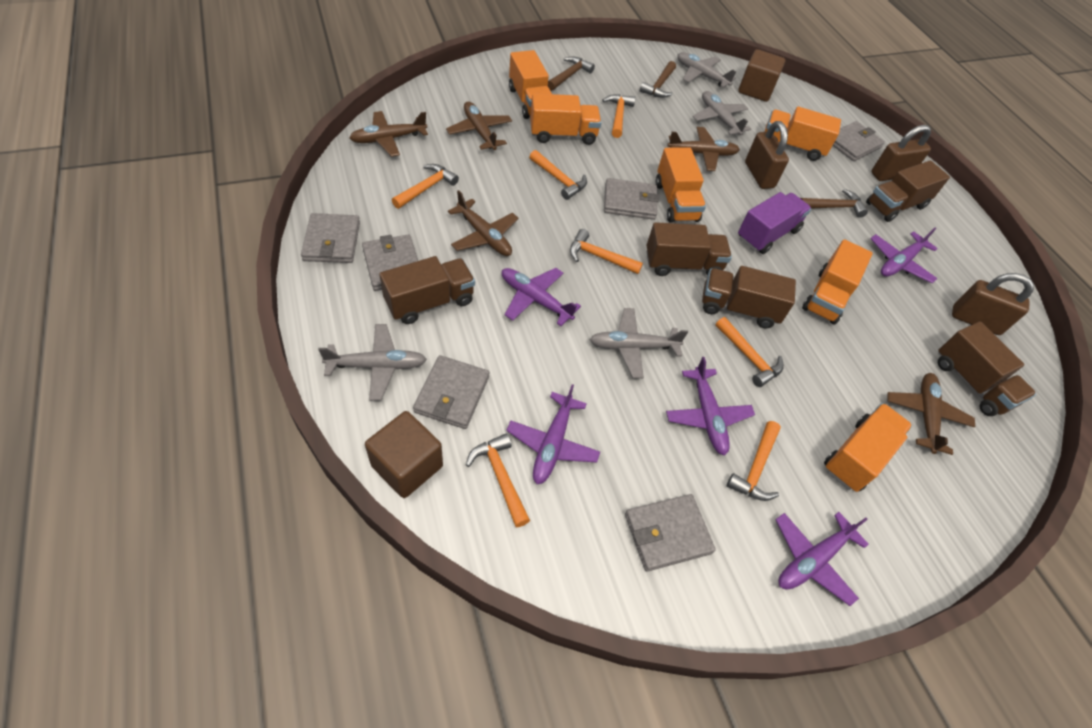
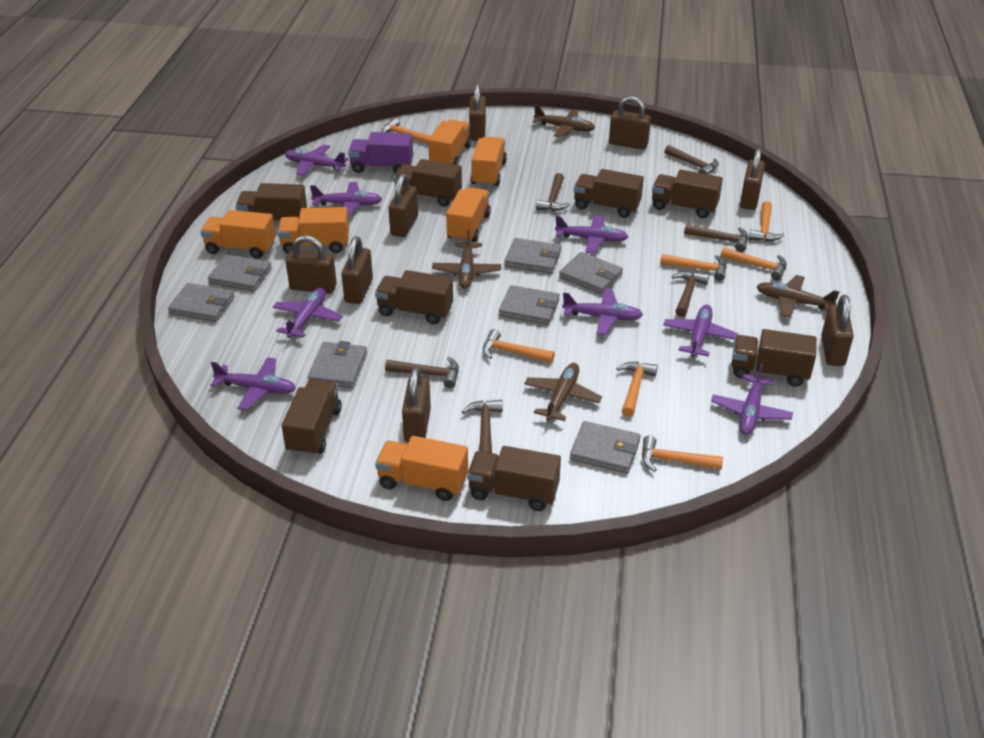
brown cube: 2 -> 0
brown hammer: 3 -> 6
brown padlock: 3 -> 8
brown plane: 5 -> 4
brown truck: 5 -> 8
grey plane: 4 -> 0
grey wallet: 6 -> 7
purple plane: 5 -> 8

